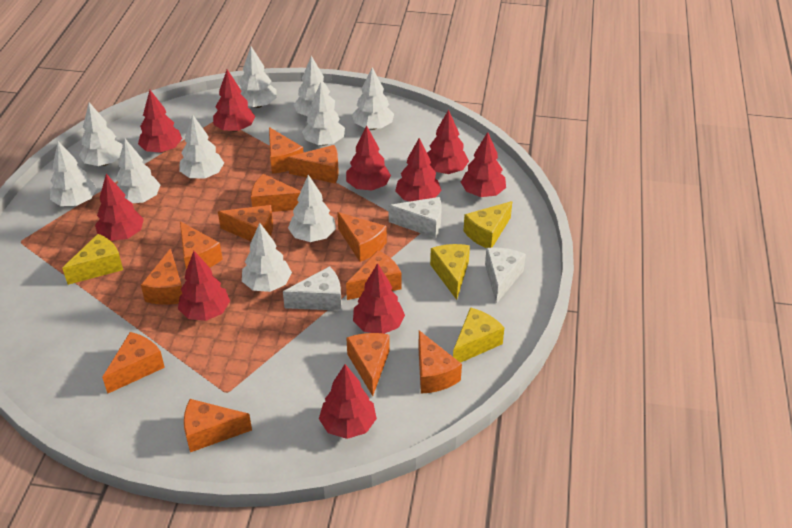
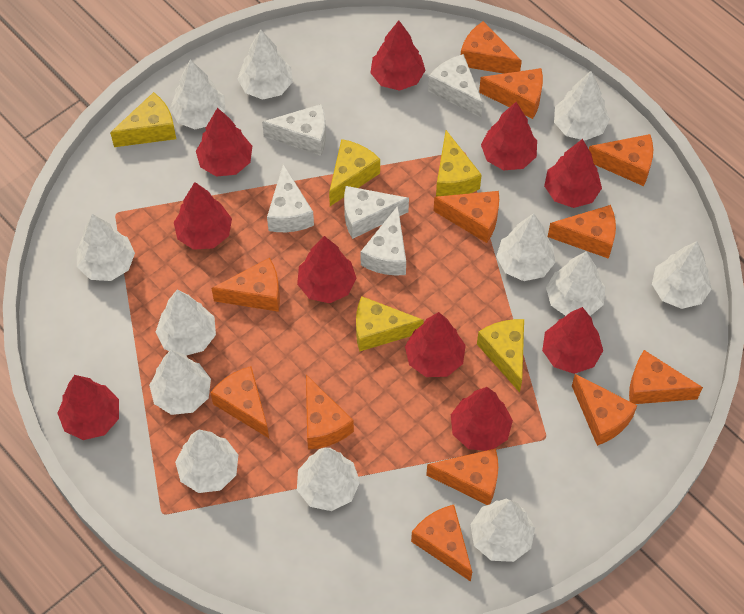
white cheese: 3 -> 5
white tree: 10 -> 12
yellow cheese: 4 -> 5

